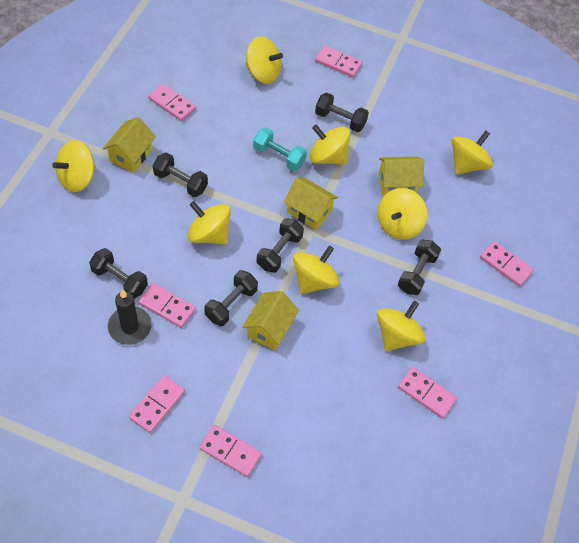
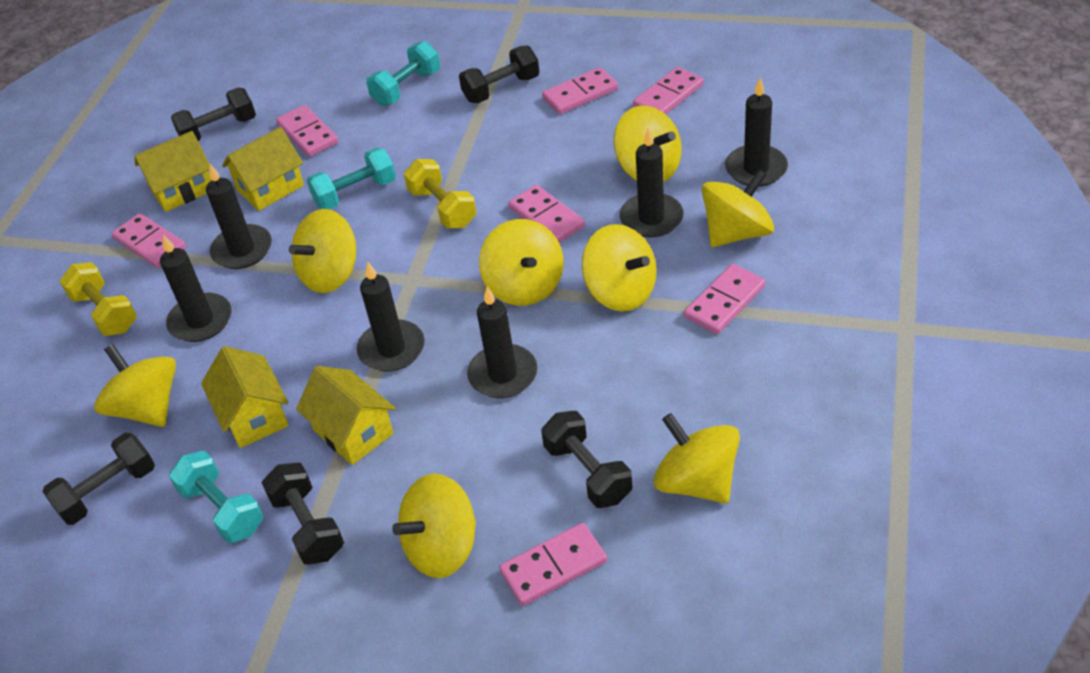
black candle: 1 -> 6
black dumbbell: 6 -> 5
turquoise dumbbell: 1 -> 3
yellow dumbbell: 0 -> 2

